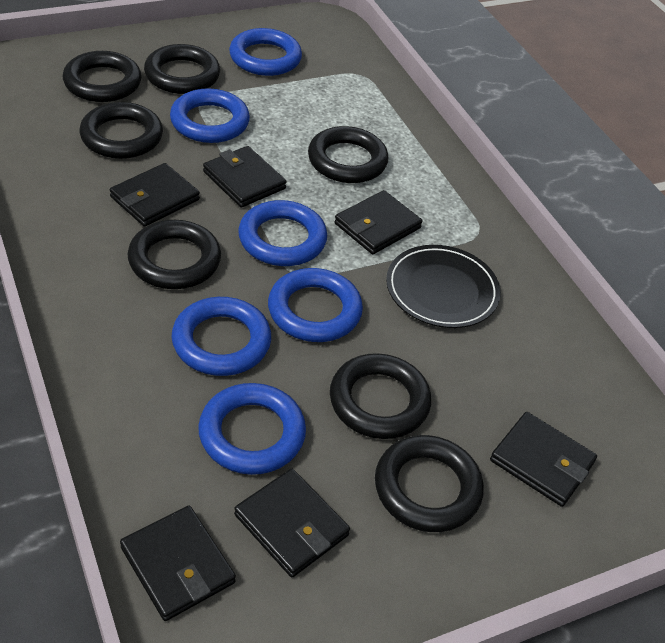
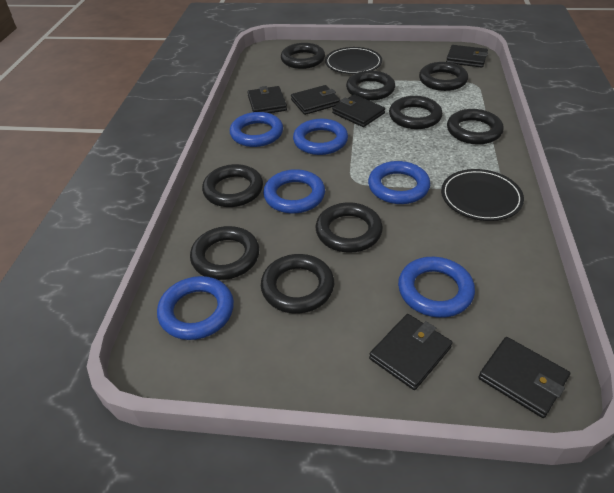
black plate: 1 -> 2
black ring: 7 -> 9

